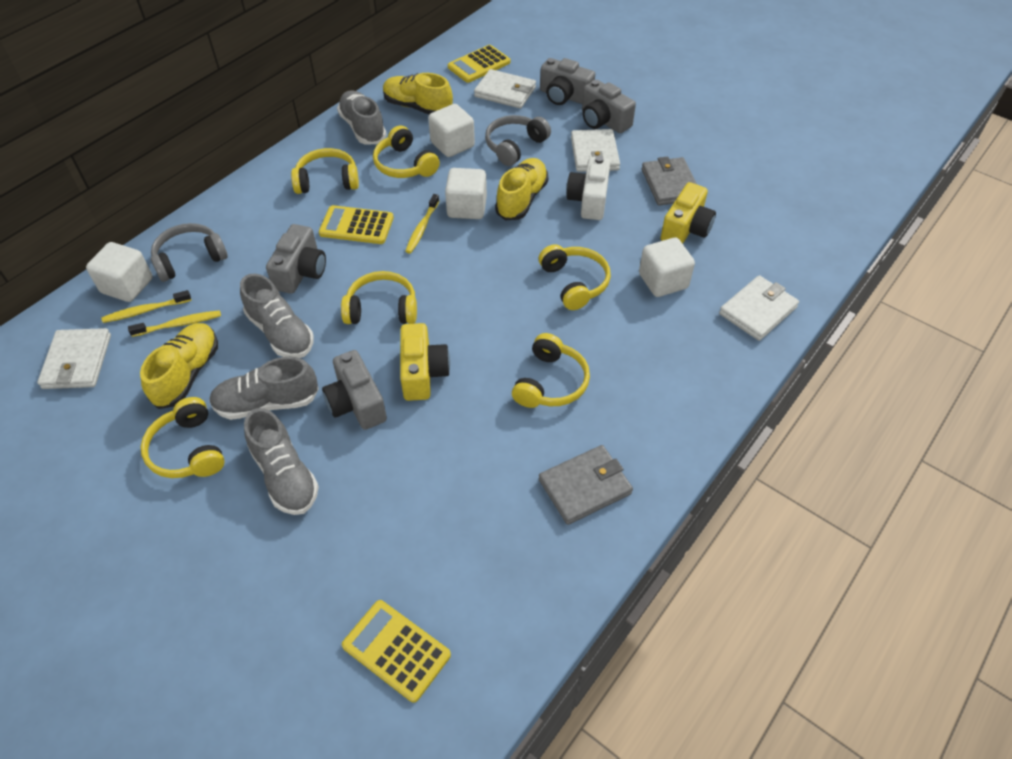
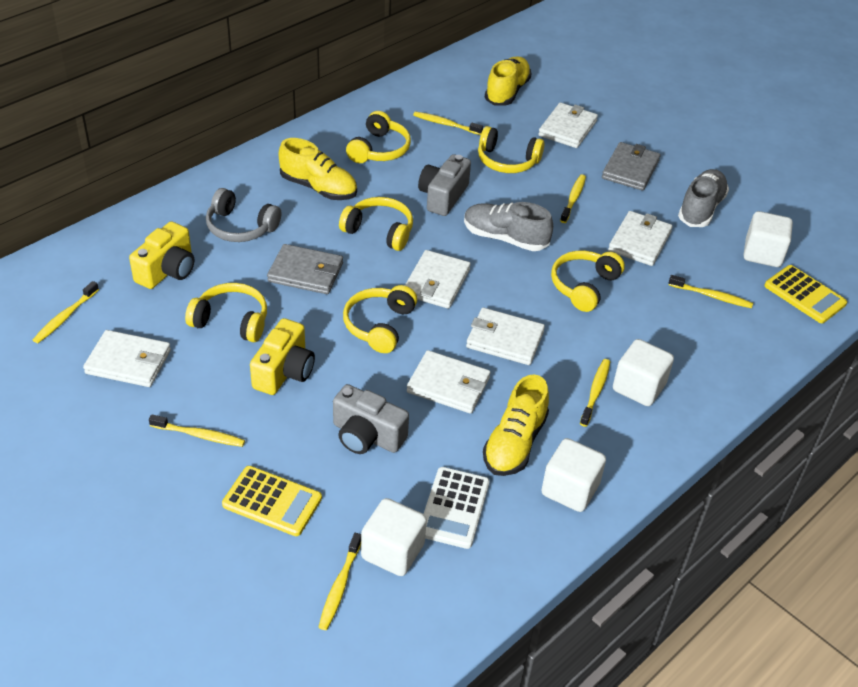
grey camera: 4 -> 2
grey headphones: 2 -> 1
grey shoe: 4 -> 2
white calculator: 0 -> 1
white camera: 1 -> 0
white wallet: 4 -> 6
yellow calculator: 3 -> 2
yellow toothbrush: 3 -> 7

